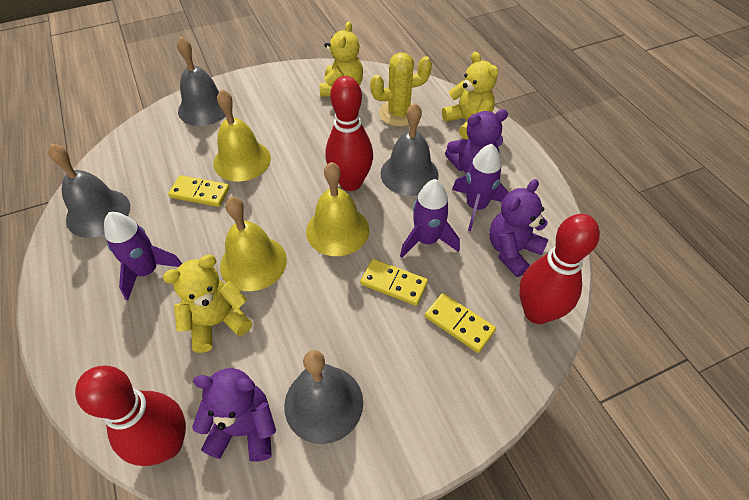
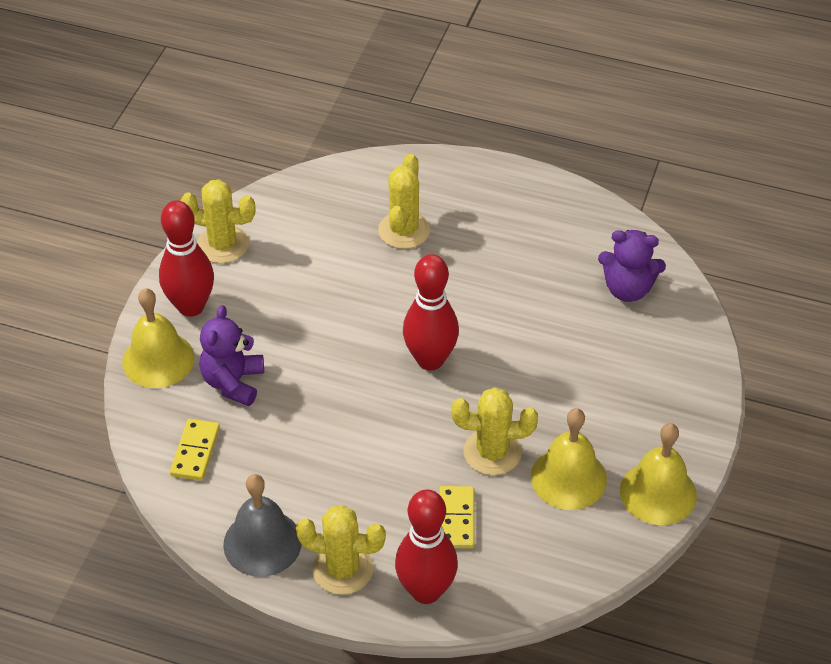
grey bell: 4 -> 1
purple rocket: 3 -> 0
purple teddy bear: 3 -> 2
yellow cactus: 1 -> 4
yellow domino: 3 -> 2
yellow teddy bear: 3 -> 0

